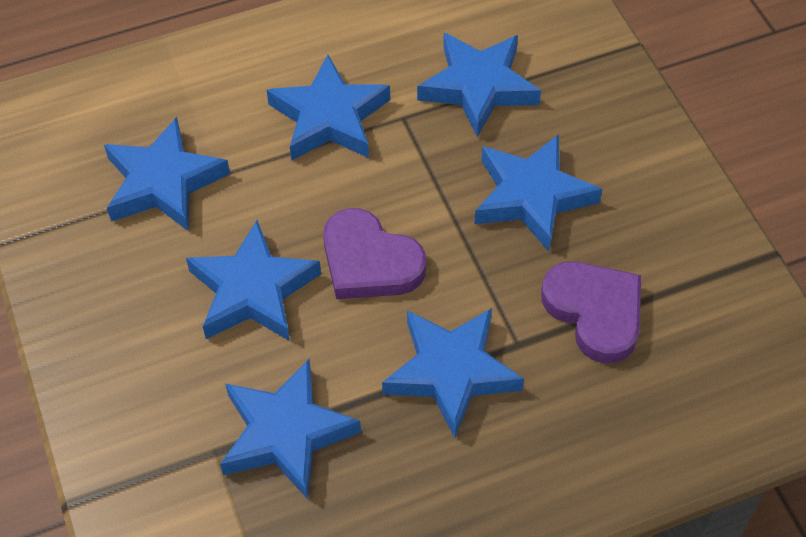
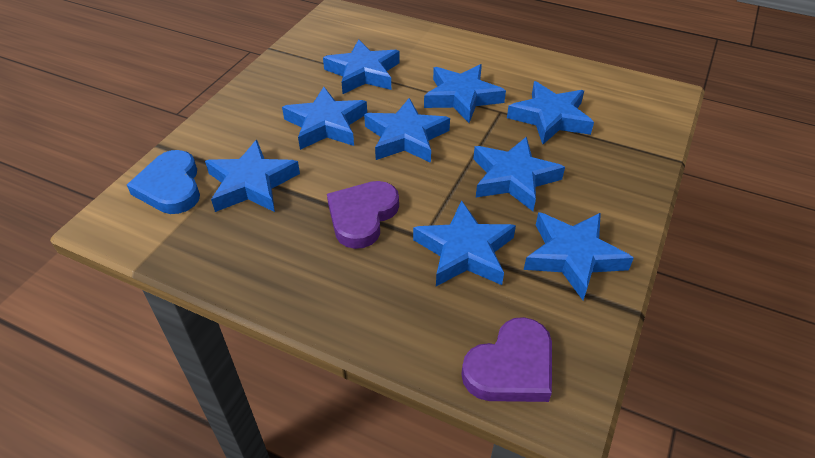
blue heart: 0 -> 1
blue star: 7 -> 9

